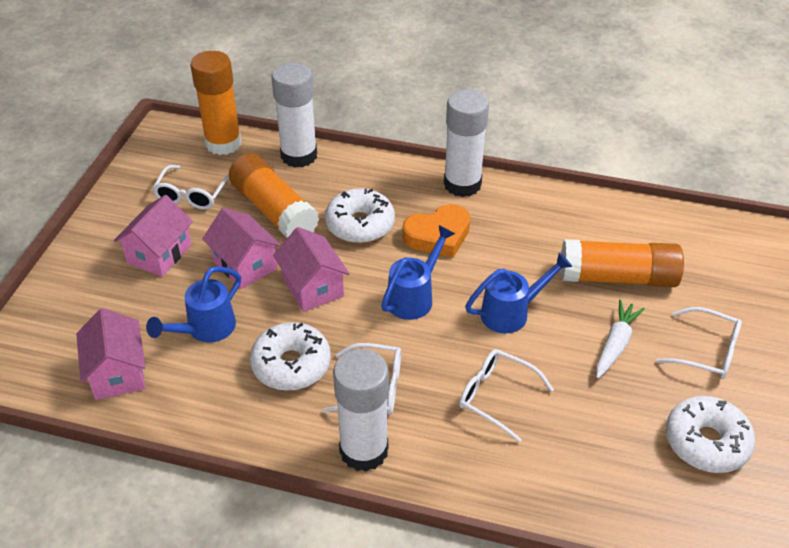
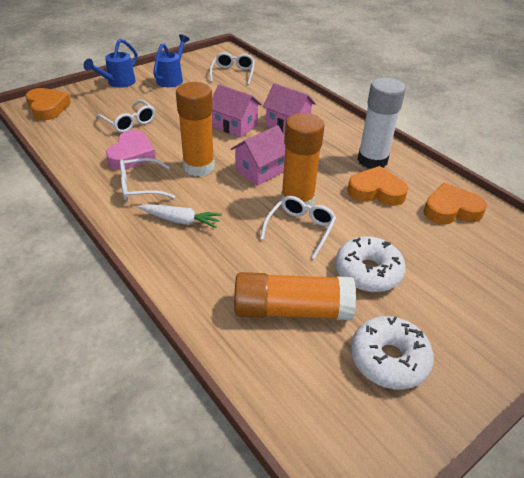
blue watering can: 3 -> 2
orange heart: 1 -> 3
pink heart: 0 -> 1
pink house: 4 -> 3
white donut: 3 -> 2
white glue stick: 3 -> 1

